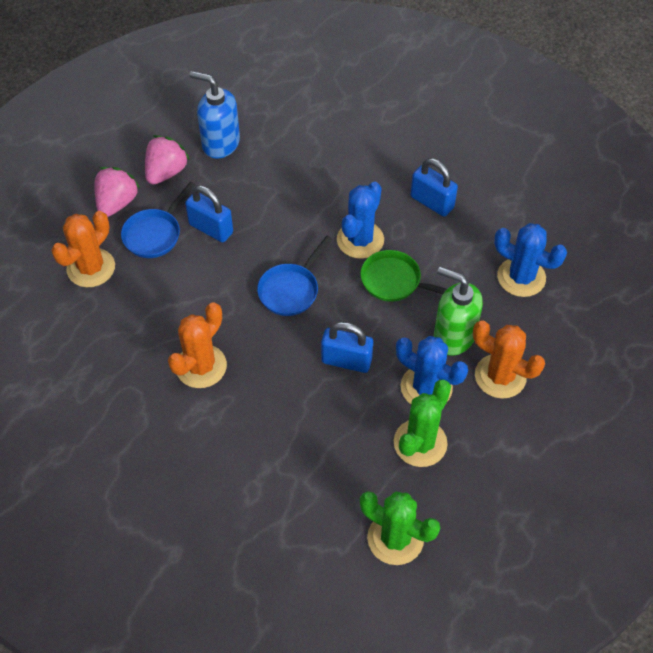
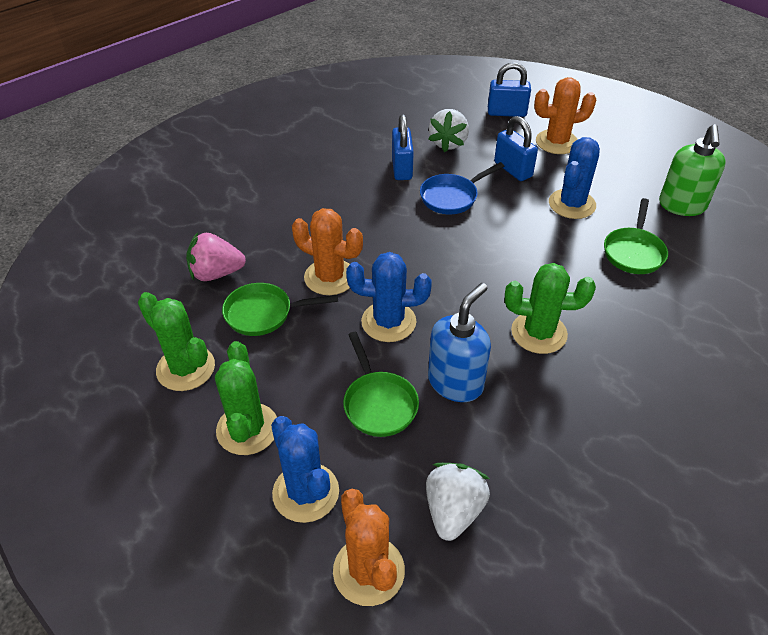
blue pan: 2 -> 1
green cactus: 2 -> 3
green pan: 1 -> 3
pink strawberry: 2 -> 1
white strawberry: 0 -> 2

